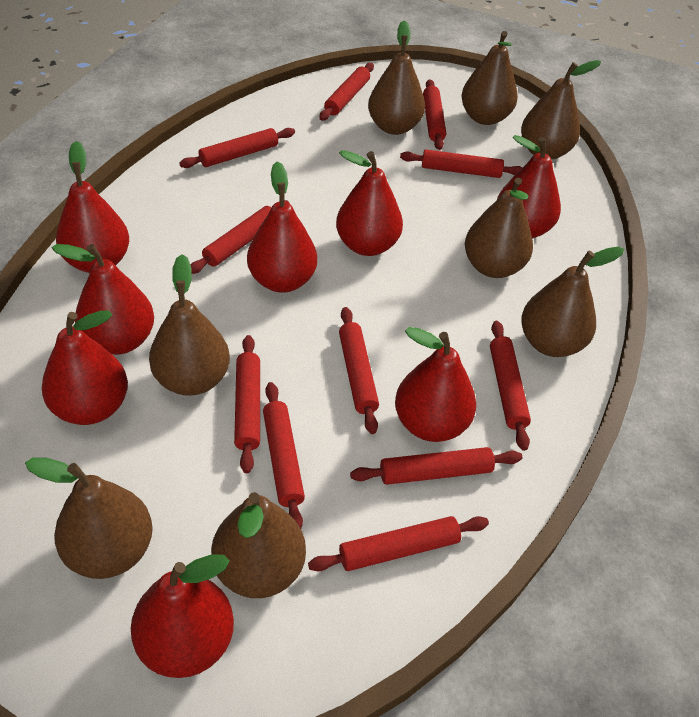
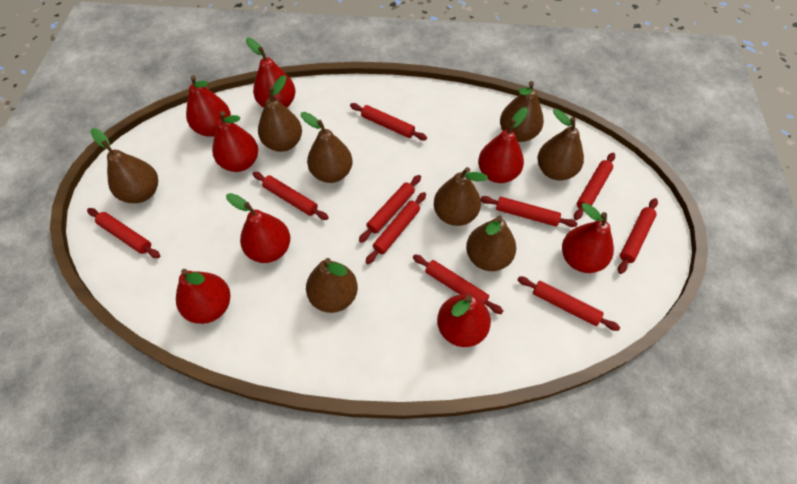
red rolling pin: 11 -> 10

